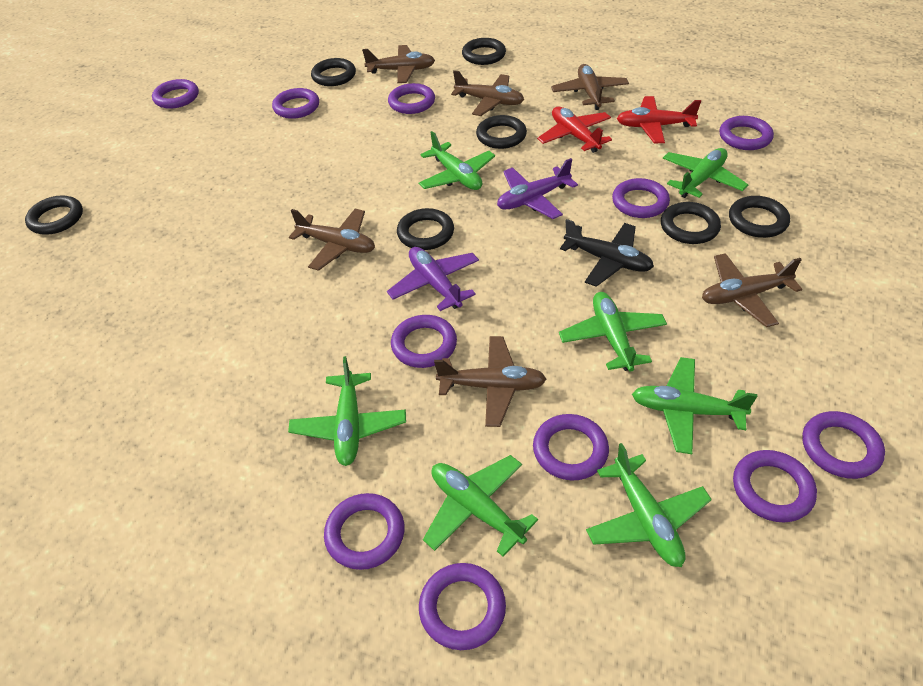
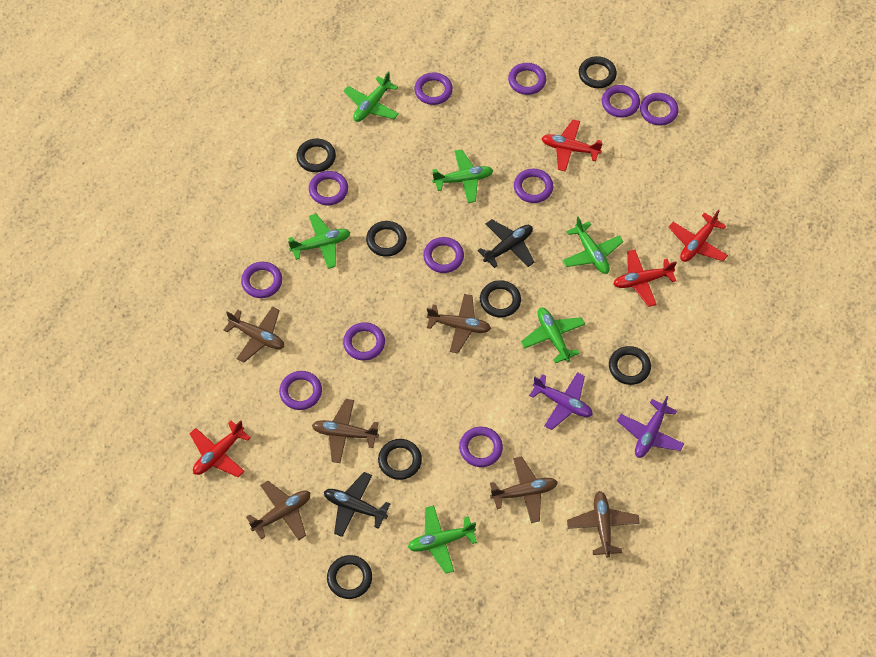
black plane: 1 -> 2
green plane: 7 -> 6
red plane: 2 -> 4

